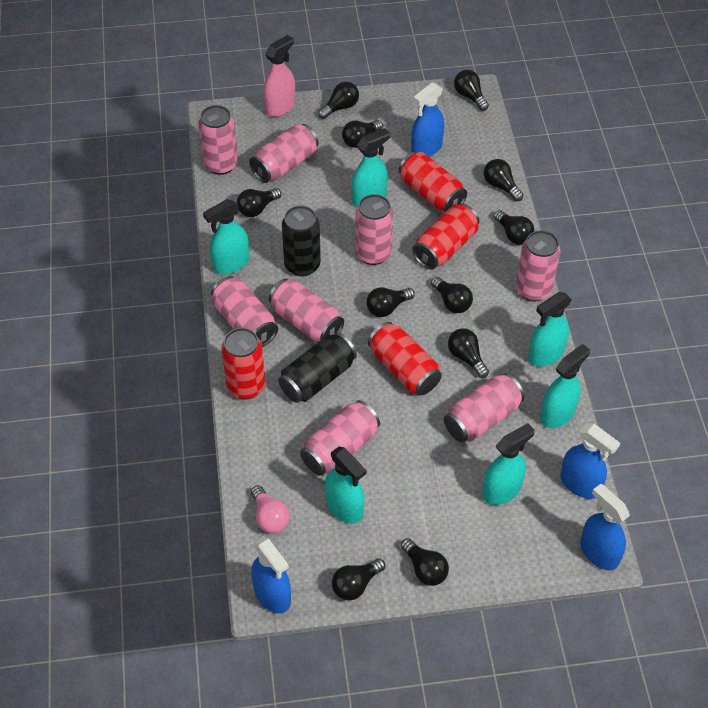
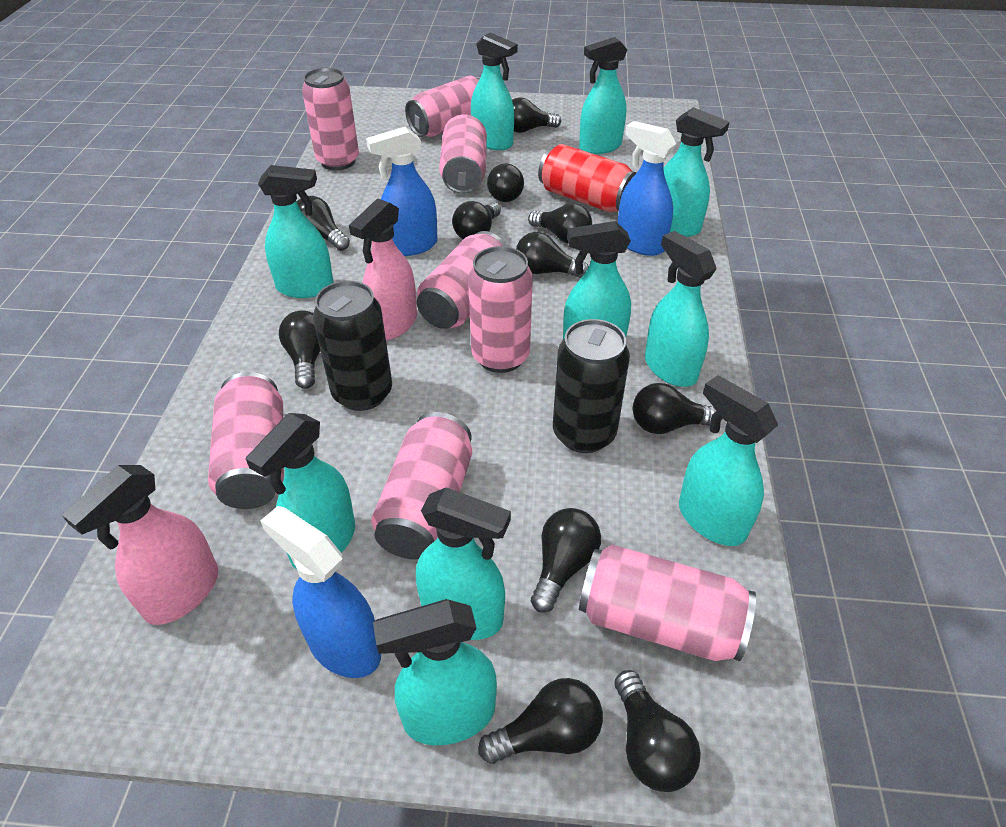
blue spray bottle: 4 -> 3
pink light bulb: 1 -> 0
pink spray bottle: 1 -> 2
red can: 4 -> 1
turquoise spray bottle: 6 -> 10

